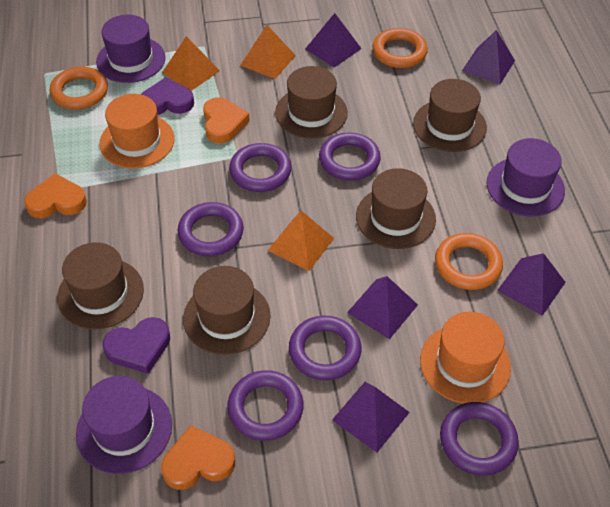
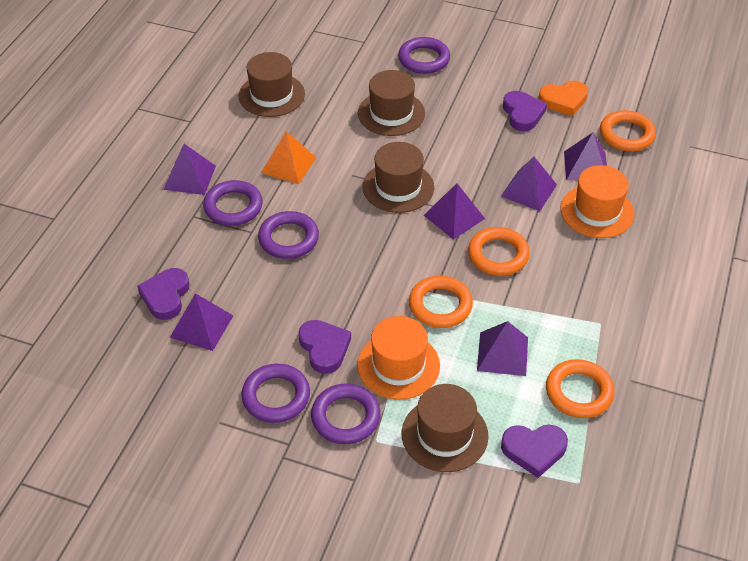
brown hat: 5 -> 4
orange heart: 3 -> 1
orange pyramid: 3 -> 1
orange ring: 3 -> 4
purple hat: 3 -> 0
purple heart: 2 -> 4
purple pyramid: 5 -> 6
purple ring: 6 -> 5

